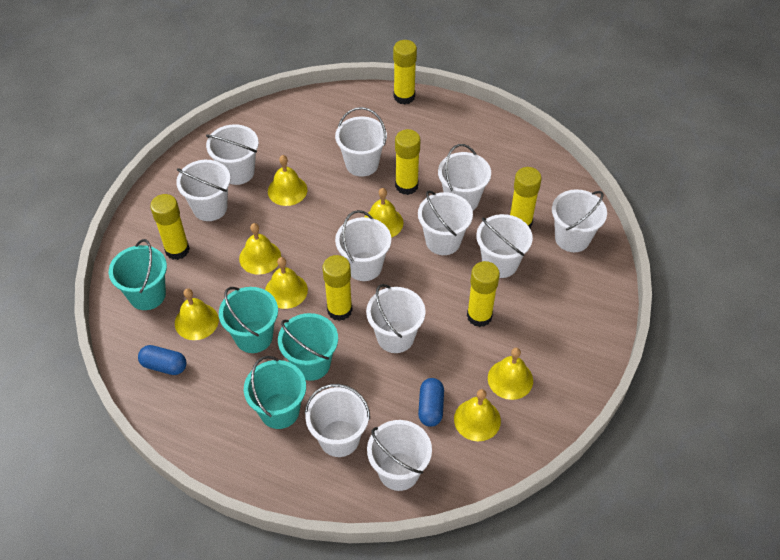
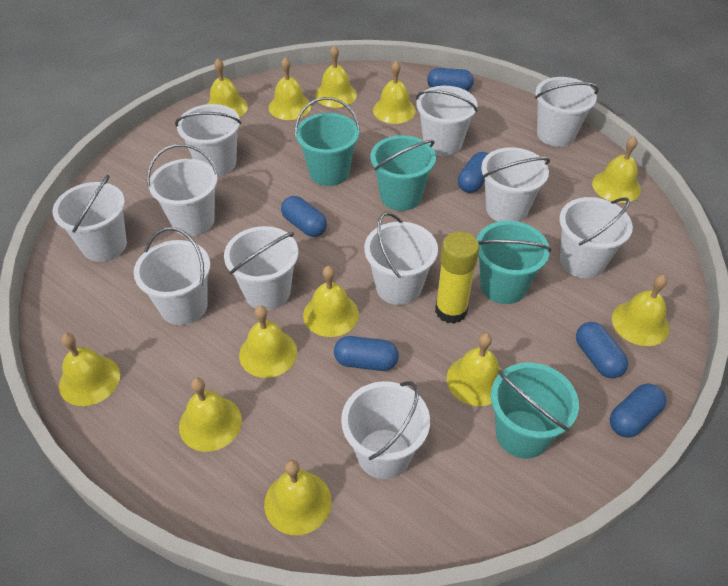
blue capsule: 2 -> 6
yellow bell: 7 -> 12
yellow glue stick: 6 -> 1

